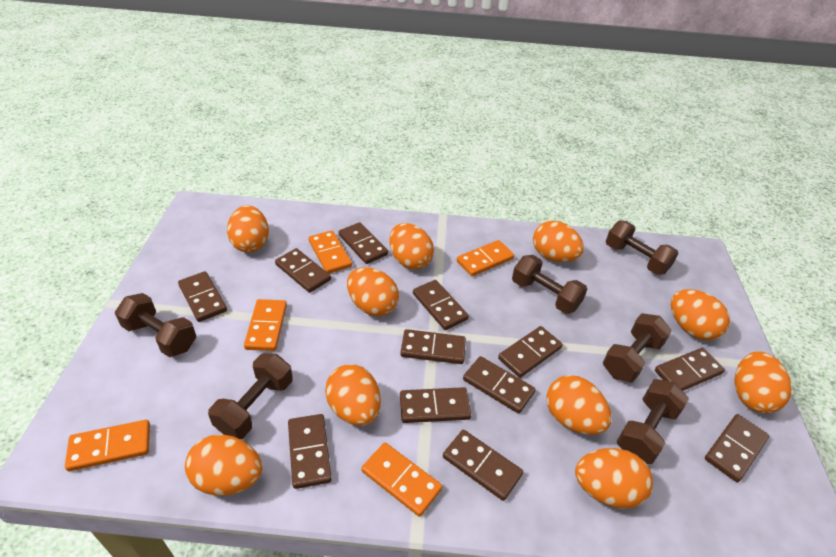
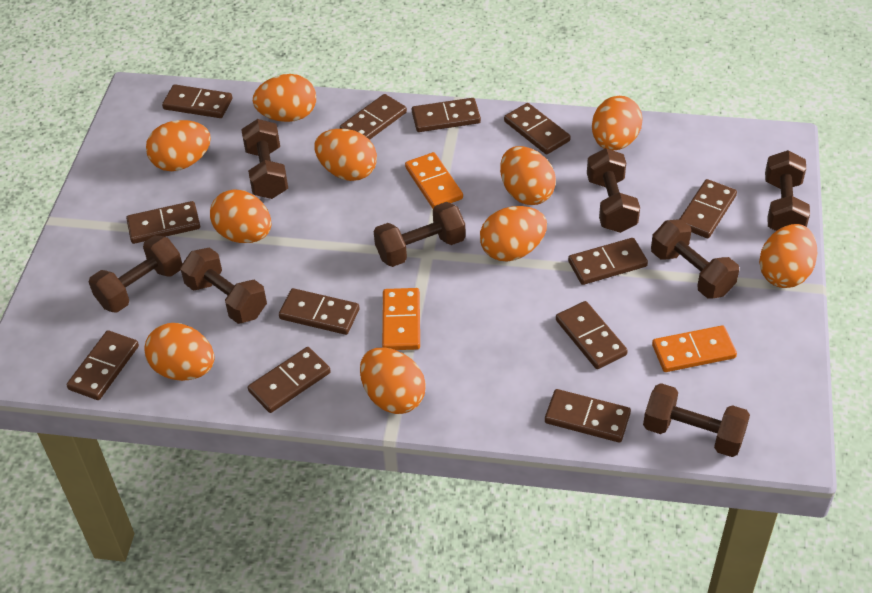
brown dumbbell: 6 -> 8
orange domino: 5 -> 3

